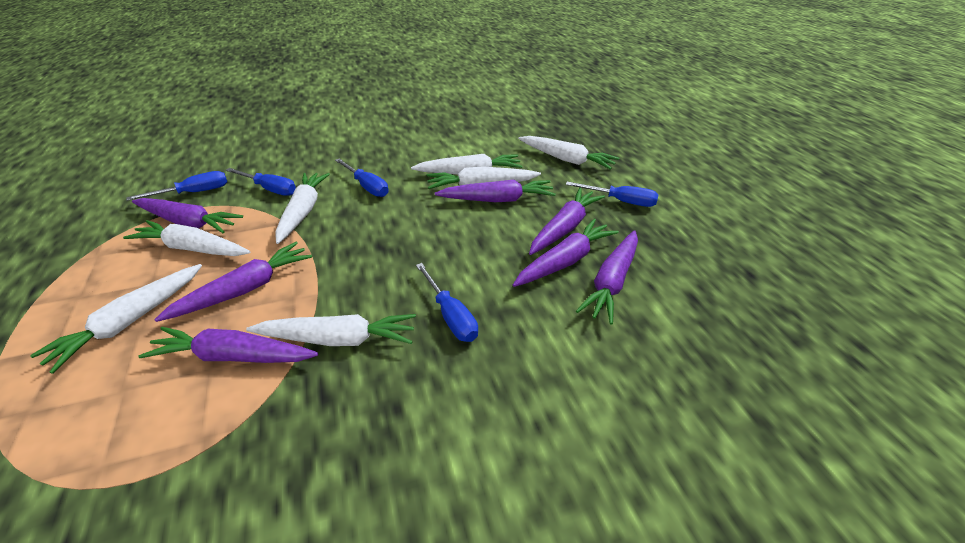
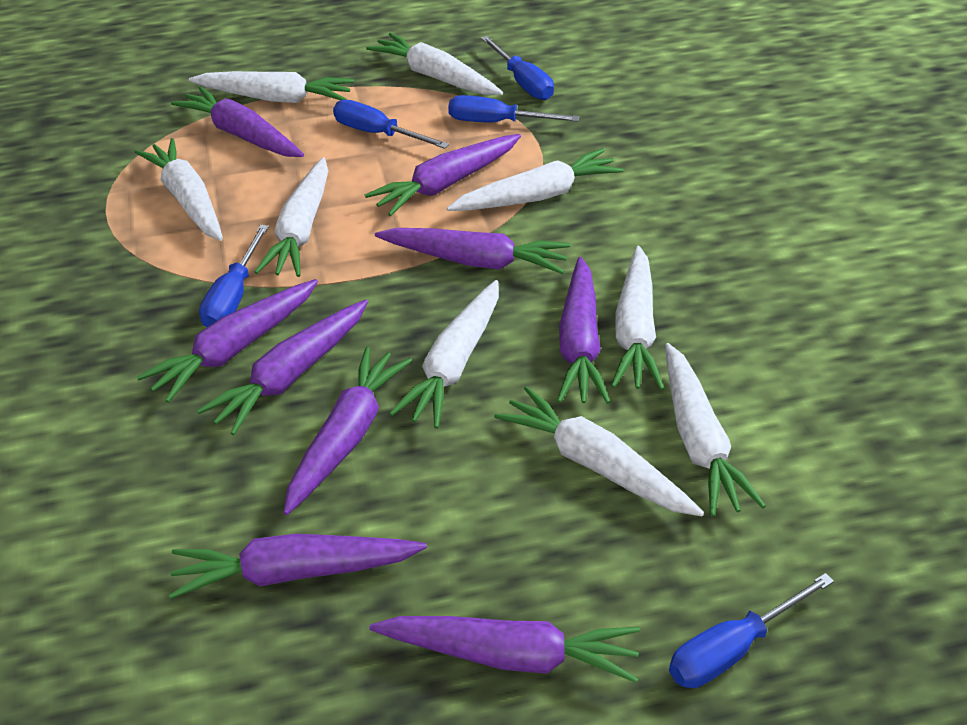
purple carrot: 7 -> 9
white carrot: 7 -> 9

